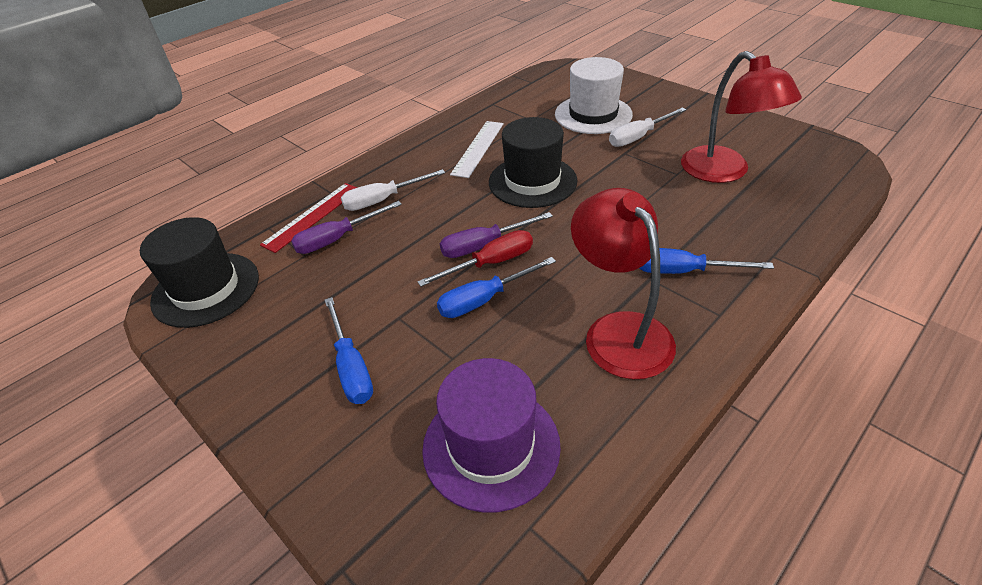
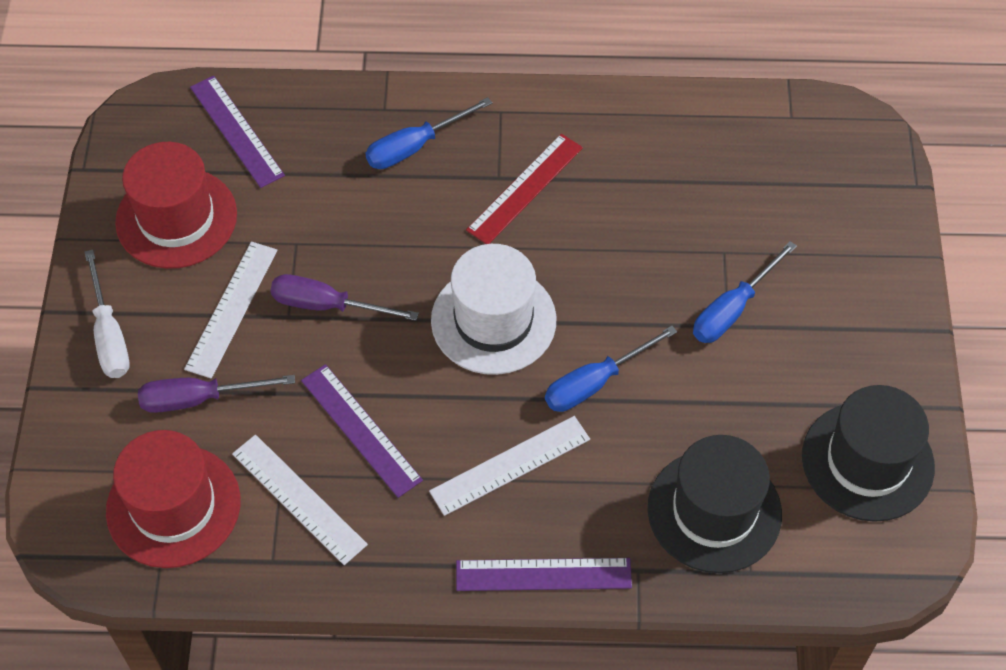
purple hat: 1 -> 0
purple ruler: 0 -> 3
red hat: 0 -> 2
red lamp: 2 -> 0
red screwdriver: 1 -> 0
white ruler: 1 -> 3
white screwdriver: 2 -> 1

